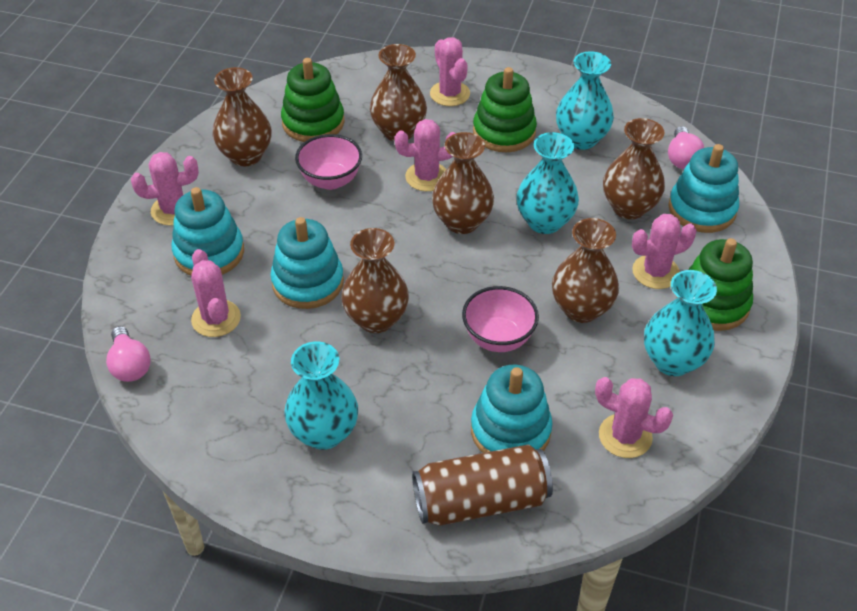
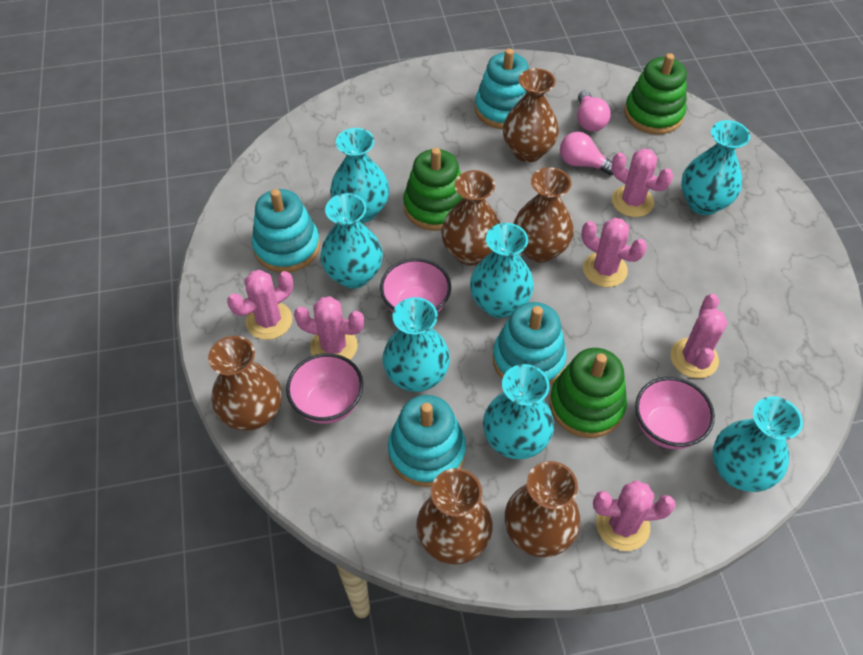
brown can: 1 -> 0
pink bowl: 2 -> 3
turquoise vase: 4 -> 7

